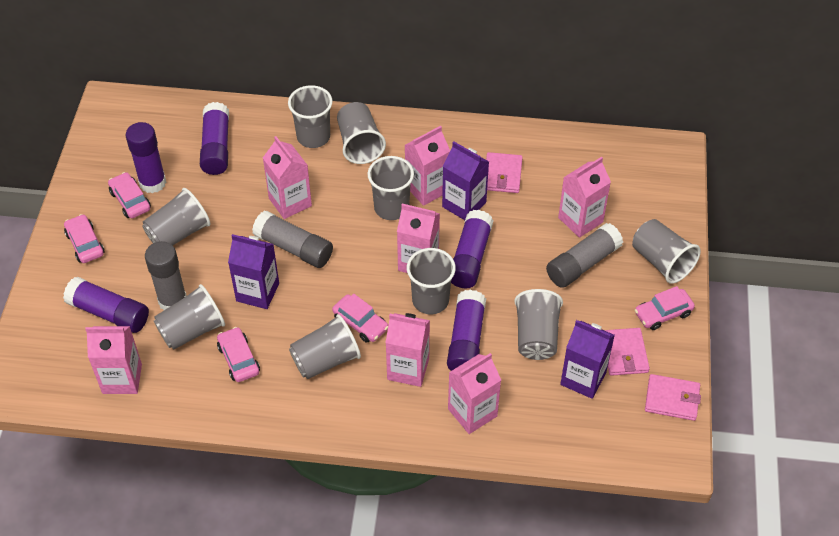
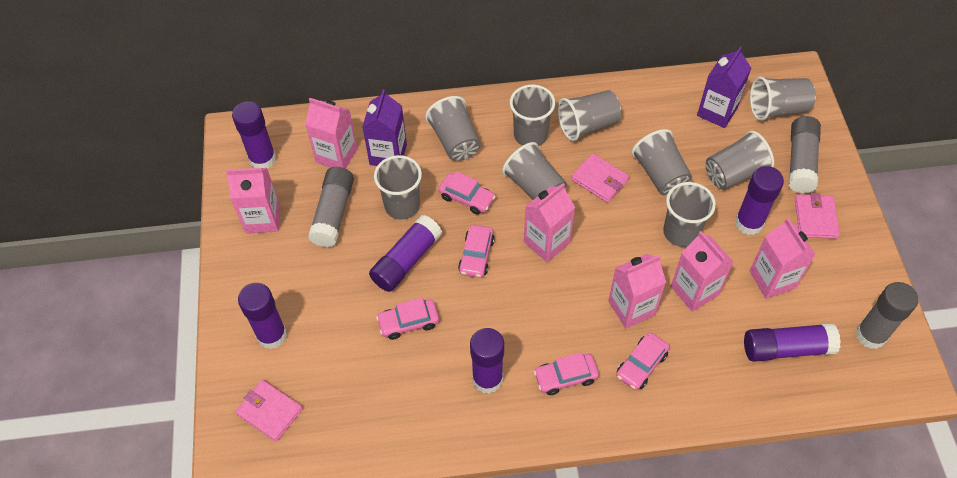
pink carton: 7 -> 6
purple carton: 3 -> 2
purple glue stick: 5 -> 6

